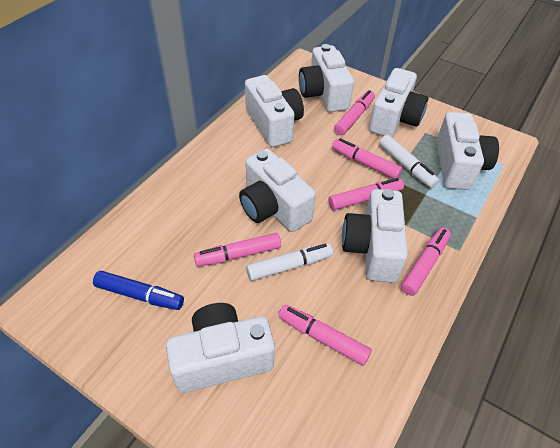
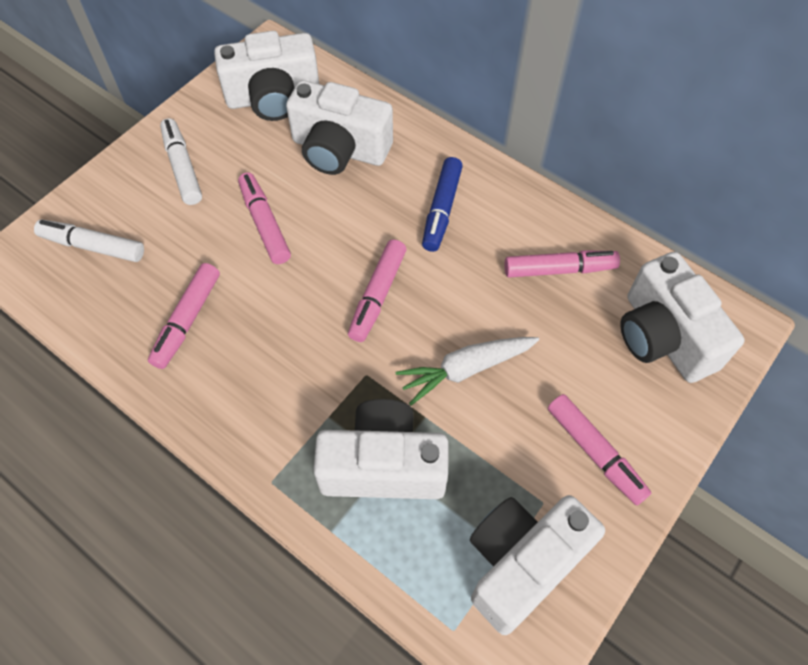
pink marker: 6 -> 5
white camera: 7 -> 5
white carrot: 0 -> 1

